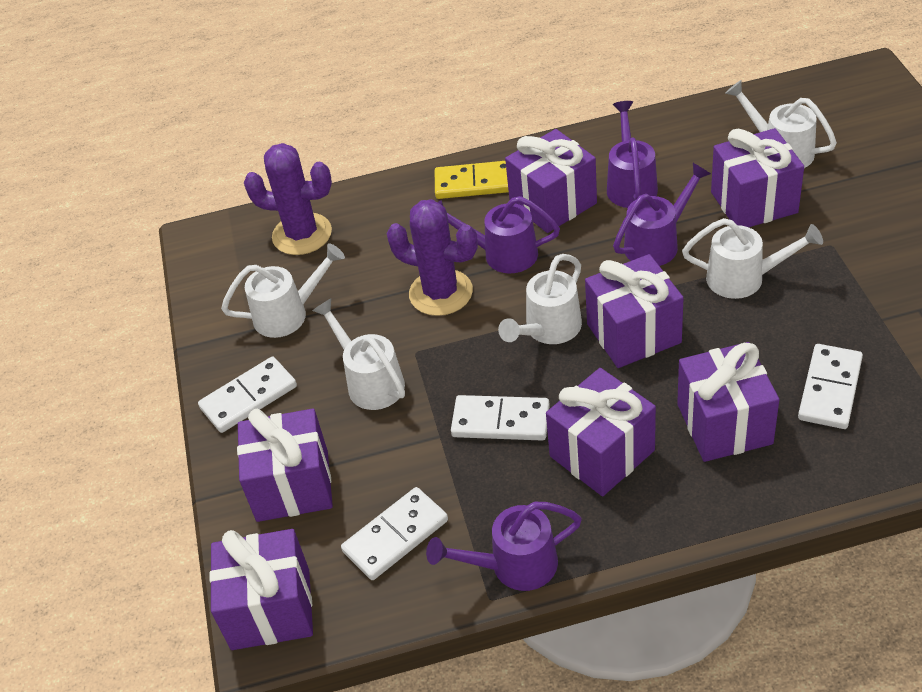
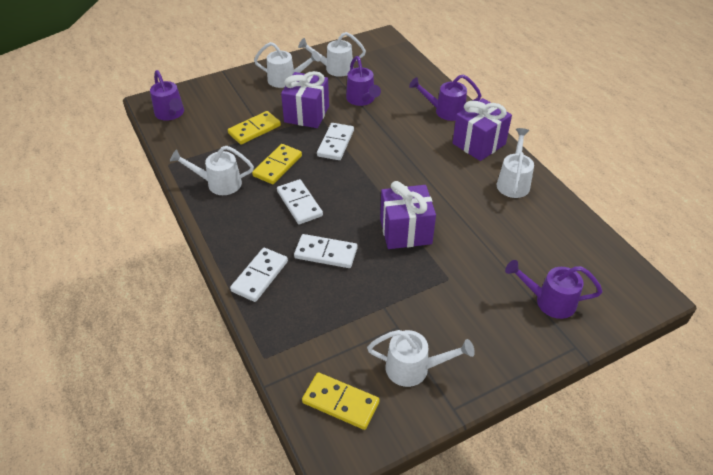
purple cactus: 2 -> 0
purple gift: 7 -> 3
yellow domino: 1 -> 3

